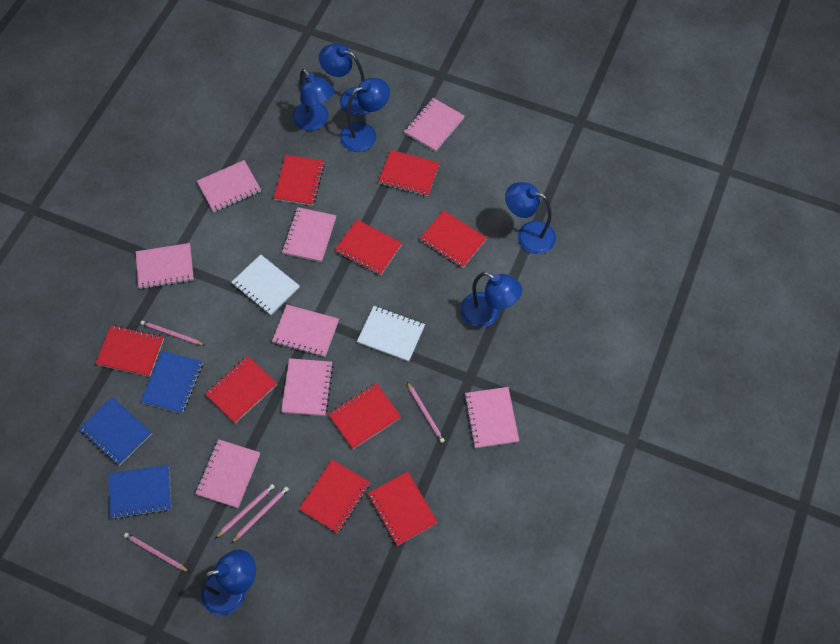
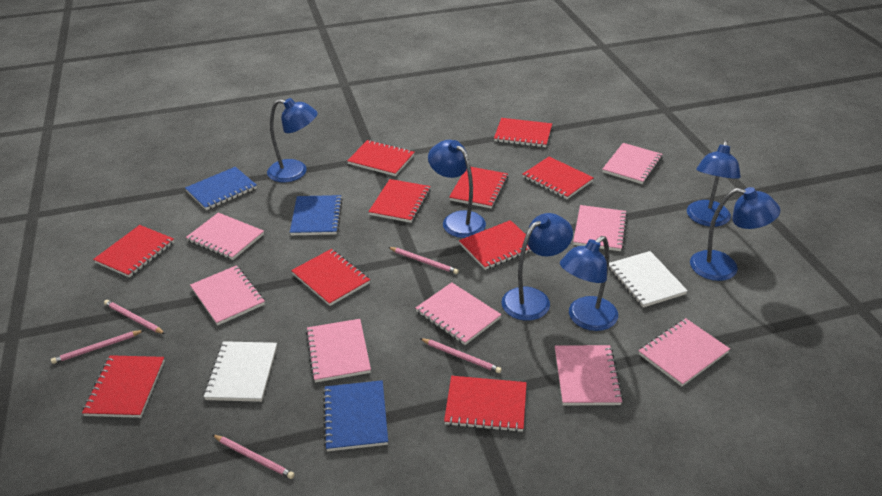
red notebook: 9 -> 10

